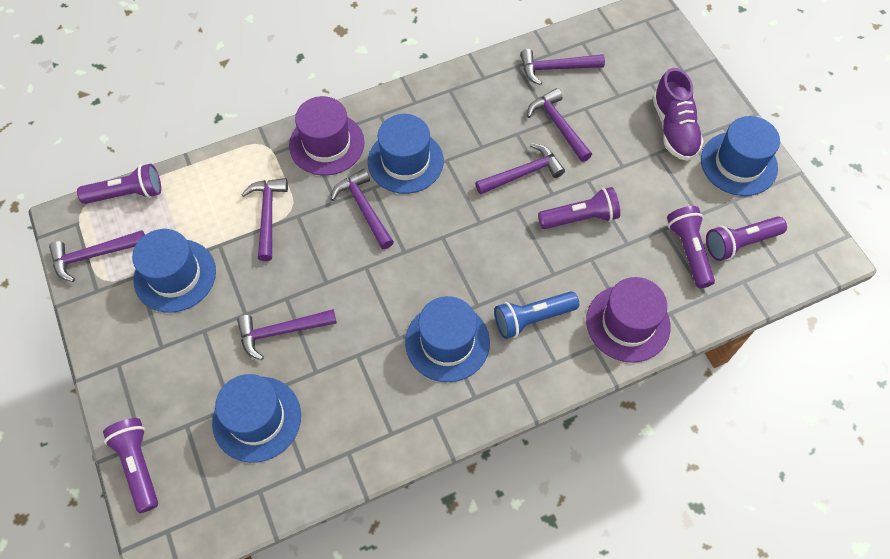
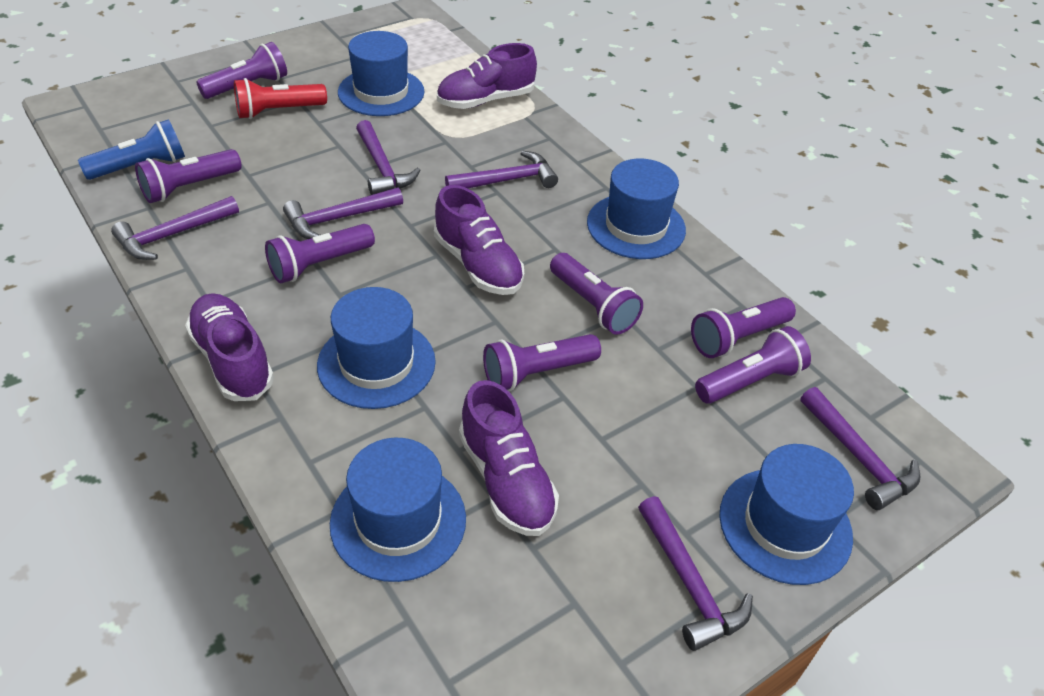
purple flashlight: 5 -> 7
purple hammer: 7 -> 6
purple hat: 2 -> 0
purple shoe: 1 -> 4
red flashlight: 0 -> 1

